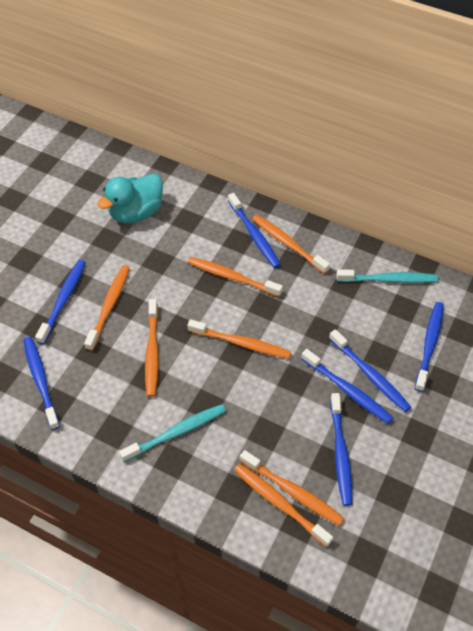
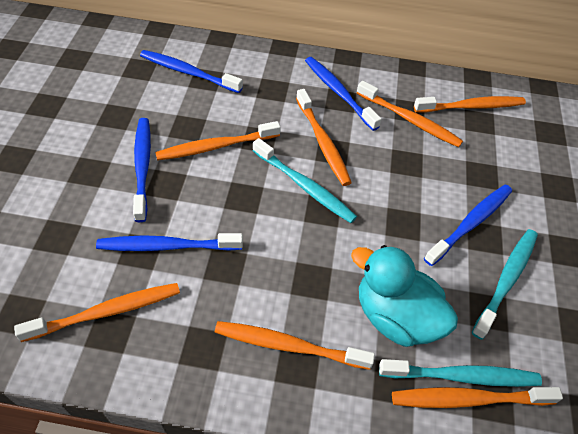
blue toothbrush: 7 -> 5
turquoise toothbrush: 2 -> 3

